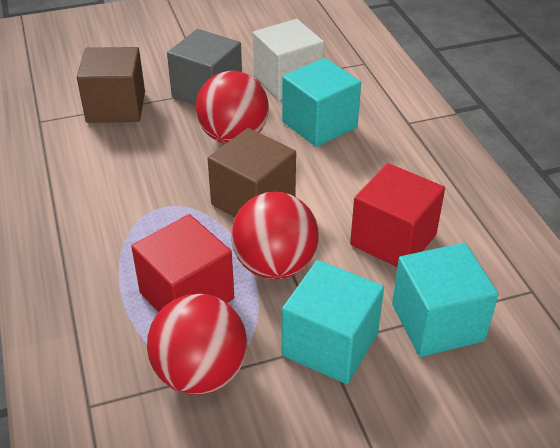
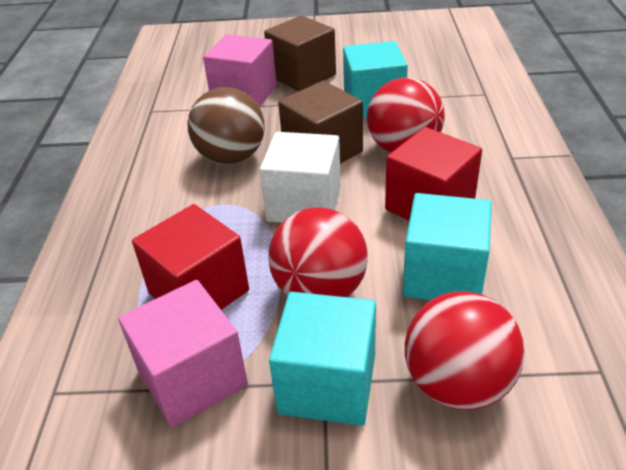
brown ball: 0 -> 1
grey cube: 1 -> 0
pink cube: 0 -> 2

